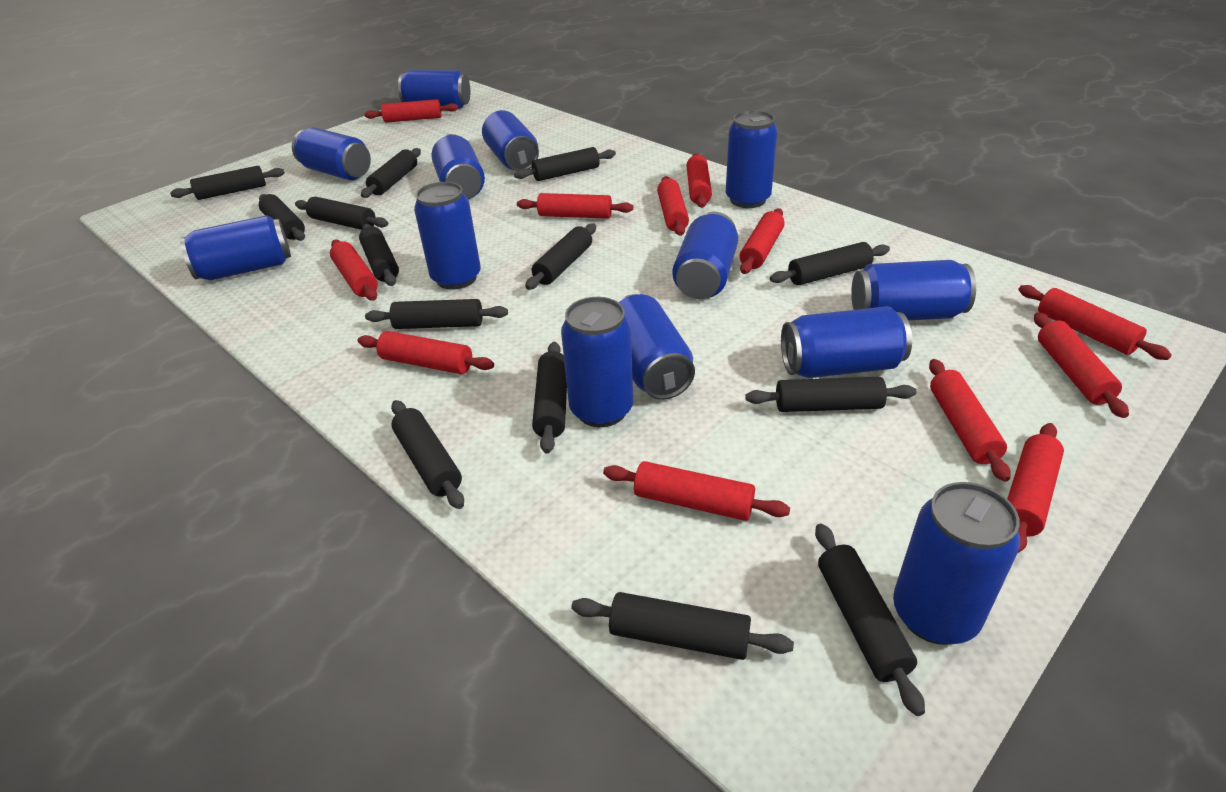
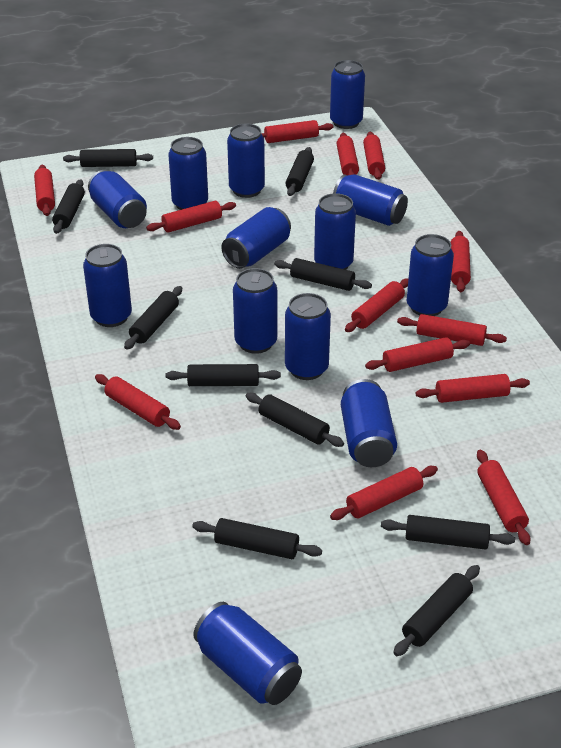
black rolling pin: 14 -> 10
red rolling pin: 12 -> 13

